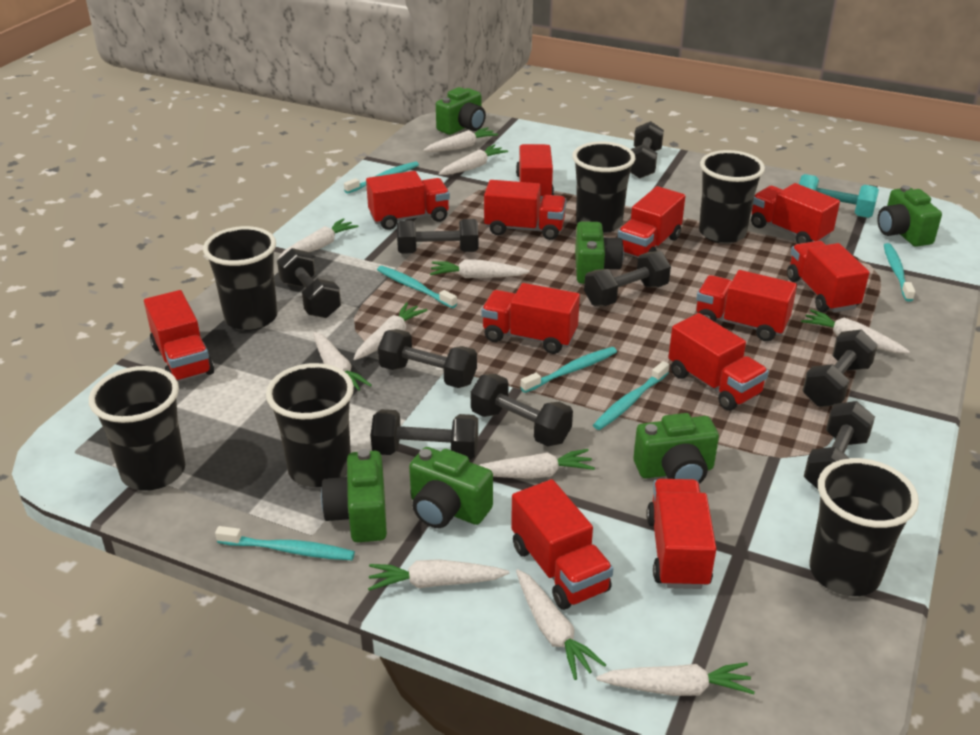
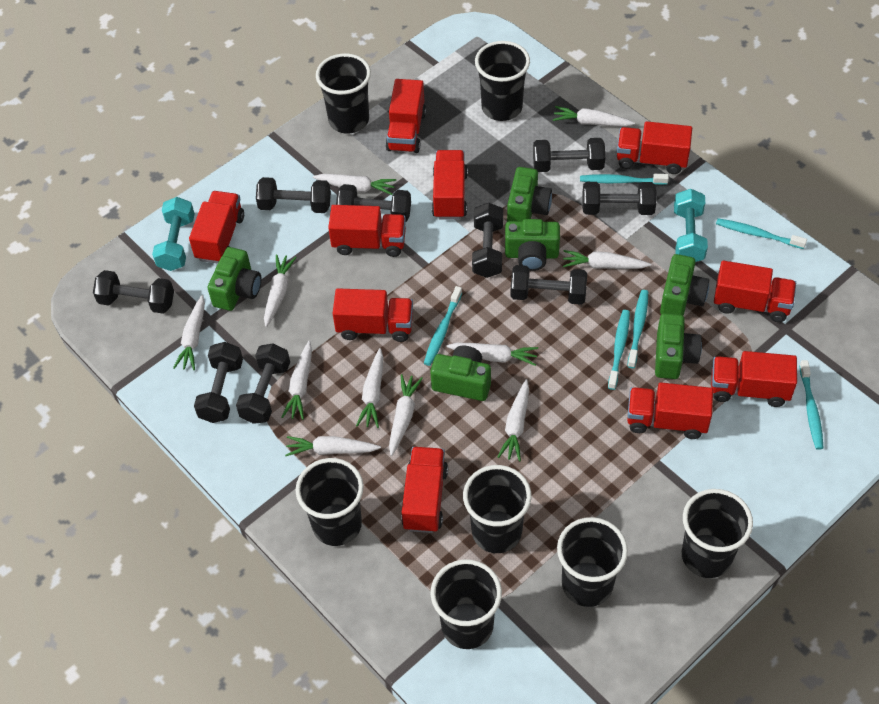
black cup: 6 -> 7
red truck: 12 -> 10
turquoise dumbbell: 1 -> 2

